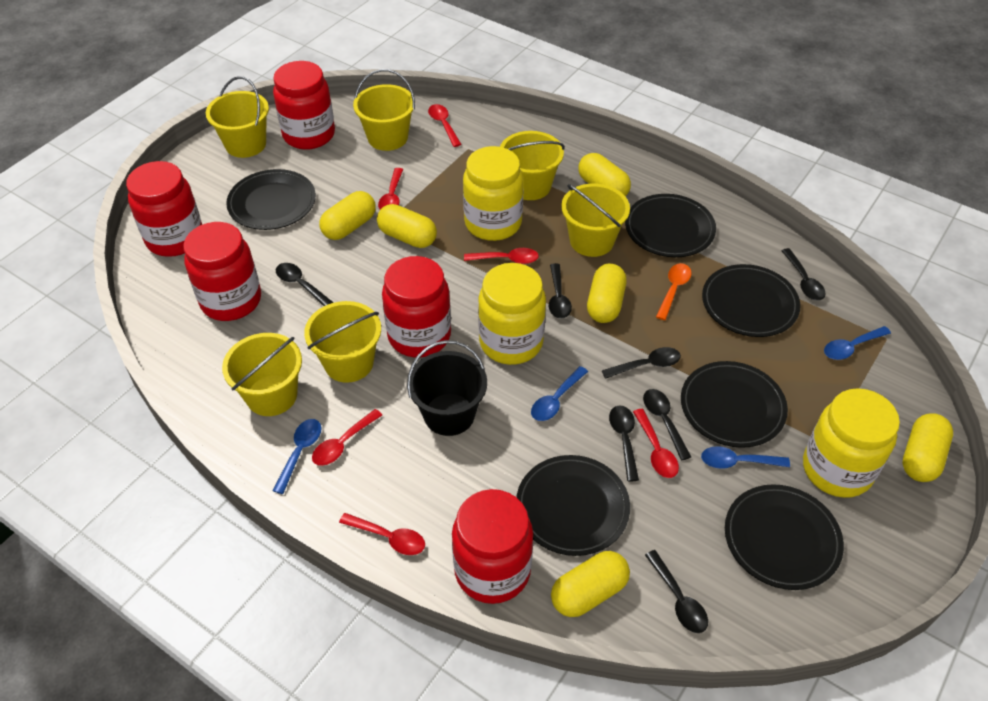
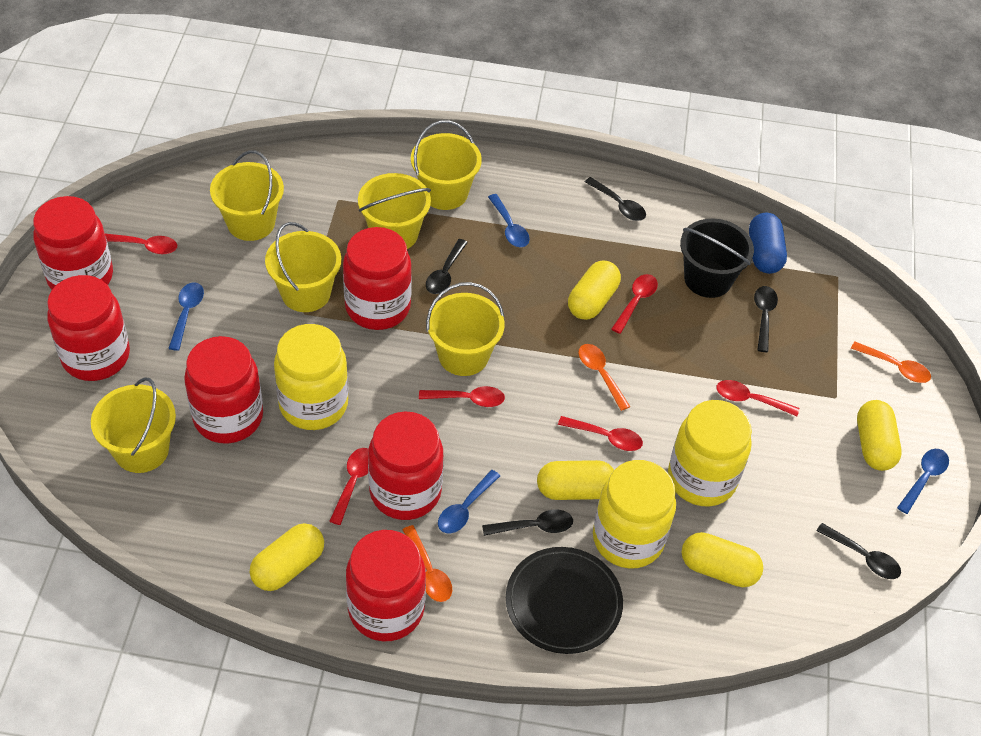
black plate: 6 -> 1
black spoon: 7 -> 5
blue capsule: 0 -> 1
orange spoon: 1 -> 3
red jar: 5 -> 6
yellow capsule: 6 -> 5

